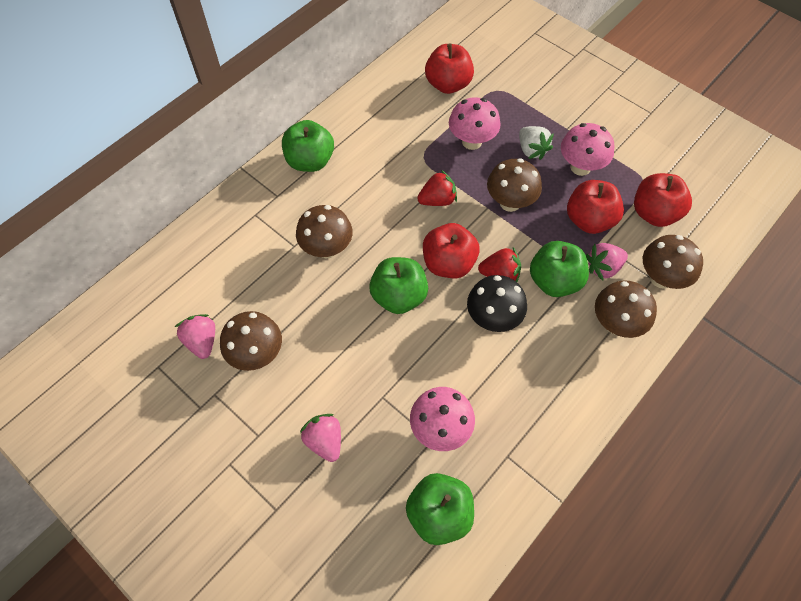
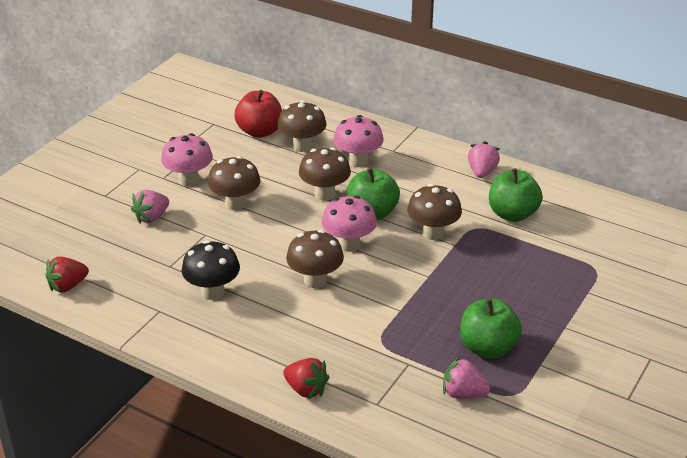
green apple: 4 -> 3
red apple: 4 -> 1
white strawberry: 1 -> 0

